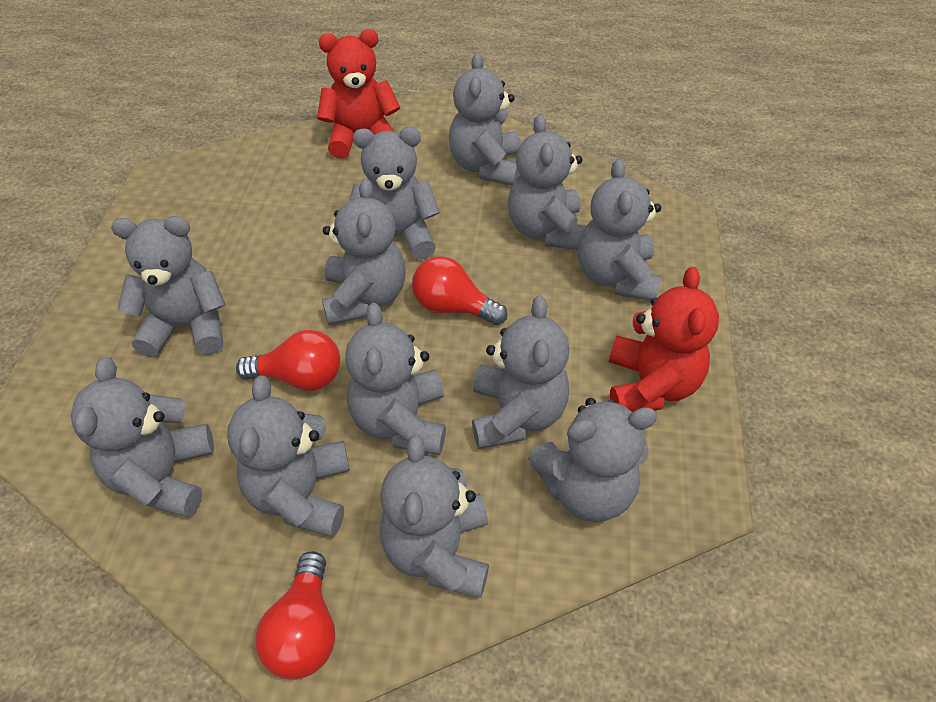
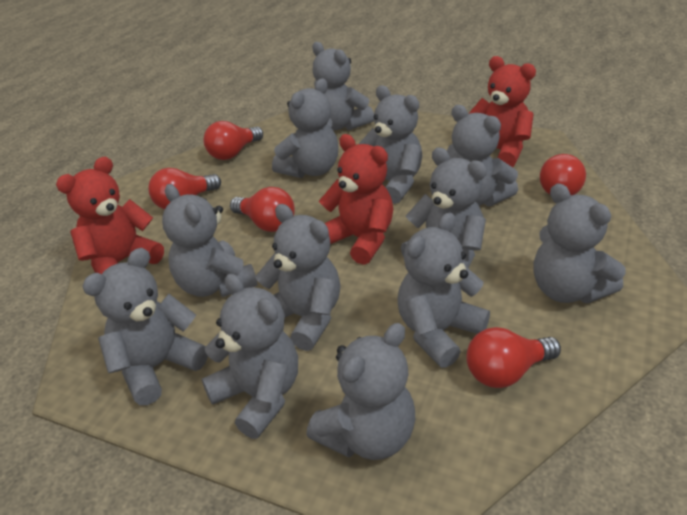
red light bulb: 3 -> 5
red teddy bear: 2 -> 3

